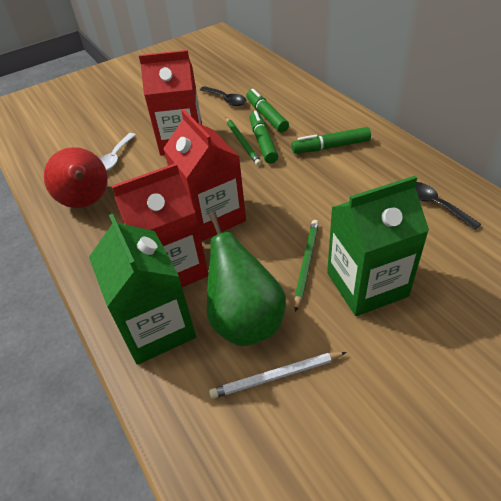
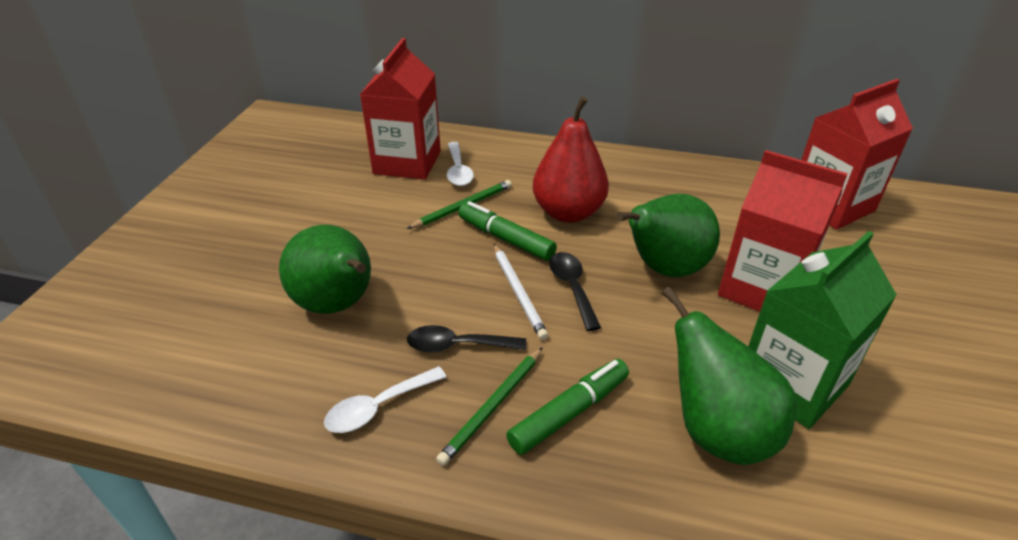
green carton: 2 -> 1
green marker: 3 -> 2
green pear: 1 -> 3
white spoon: 1 -> 2

